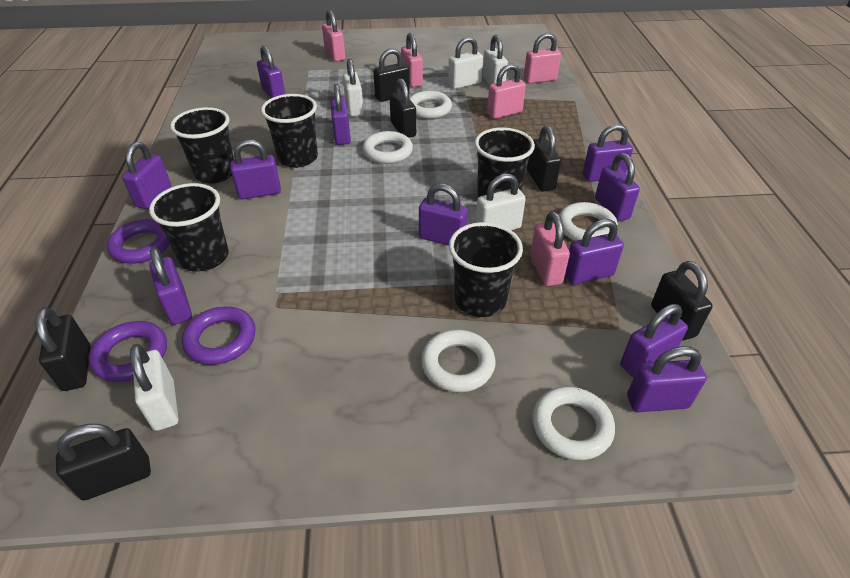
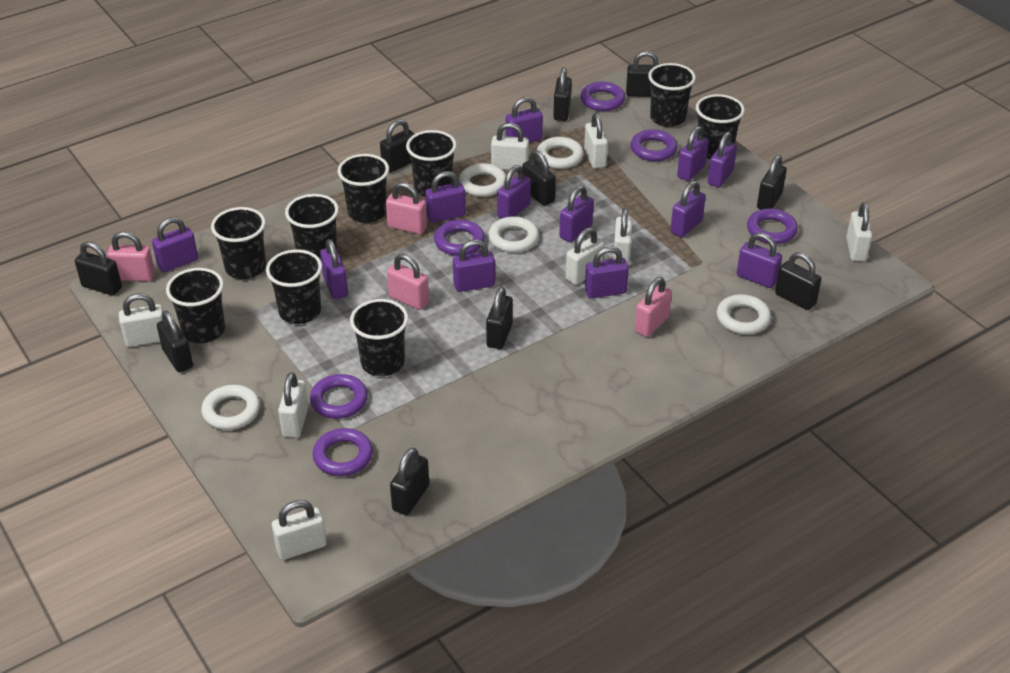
black cup: 5 -> 9
black padlock: 6 -> 10
pink padlock: 5 -> 4
purple padlock: 11 -> 12
purple ring: 3 -> 6
white padlock: 5 -> 8

